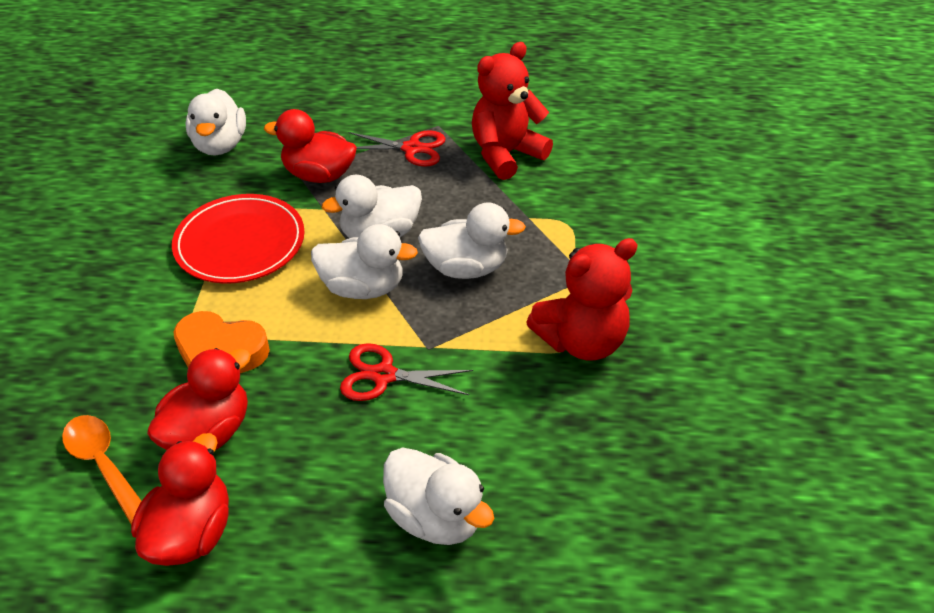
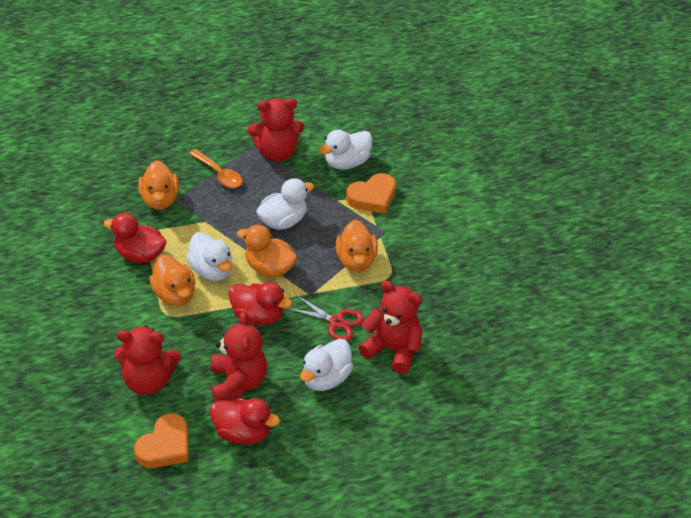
orange duck: 0 -> 4
orange heart: 1 -> 2
red plate: 1 -> 0
red scissors: 2 -> 1
red teddy bear: 2 -> 4
white duck: 5 -> 4

